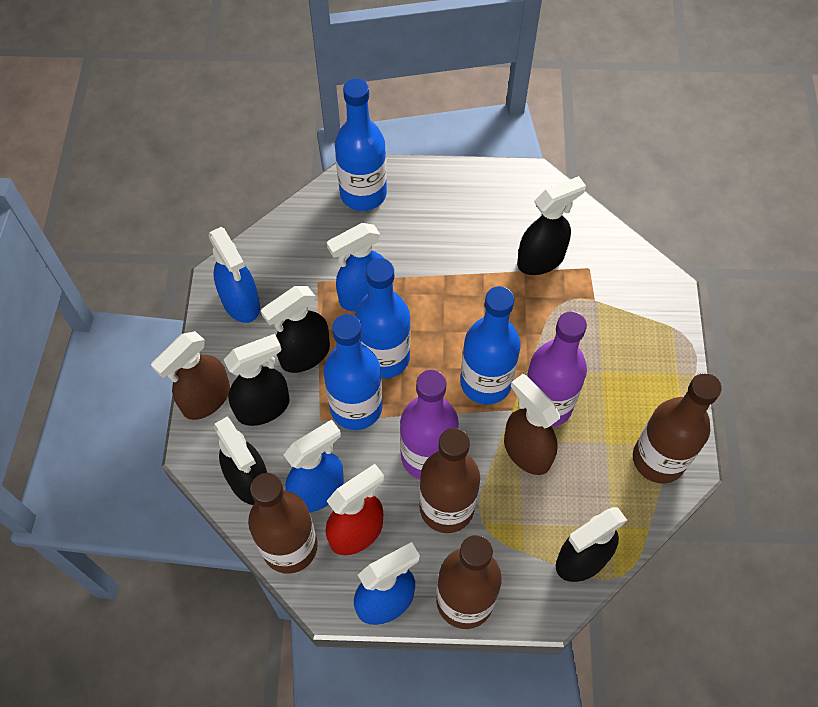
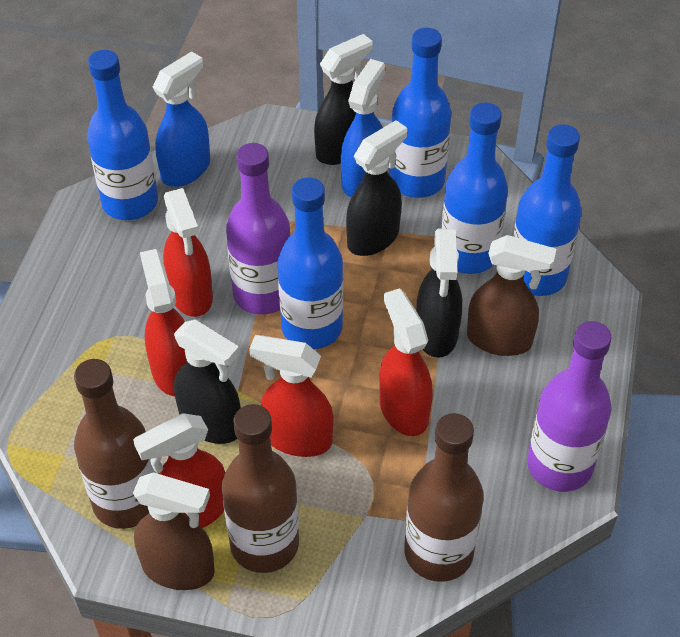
black spray bottle: 5 -> 4
blue bottle: 4 -> 5
blue spray bottle: 4 -> 2
brown bottle: 4 -> 3
red spray bottle: 1 -> 5

